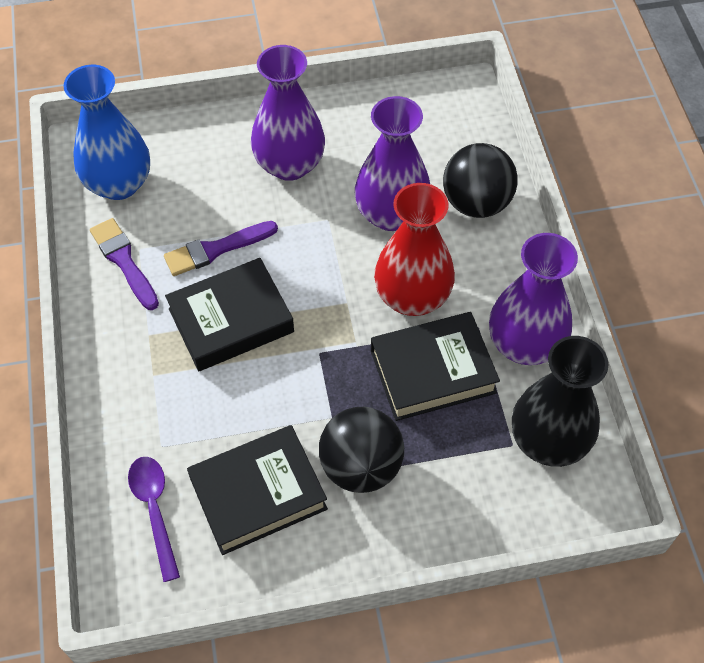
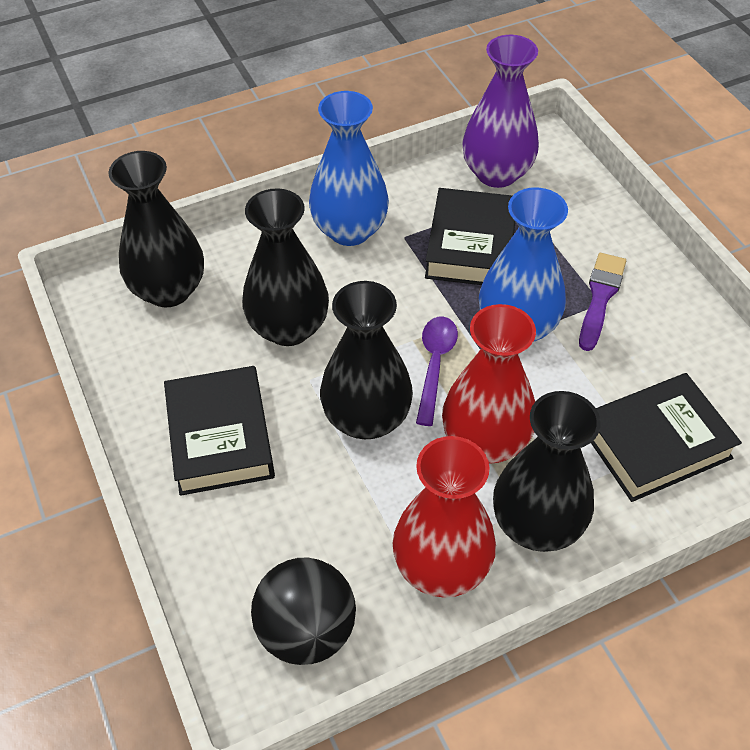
black ball: 2 -> 1
black vase: 1 -> 4
blue vase: 1 -> 2
purple brush: 2 -> 1
purple vase: 3 -> 1
red vase: 1 -> 2

